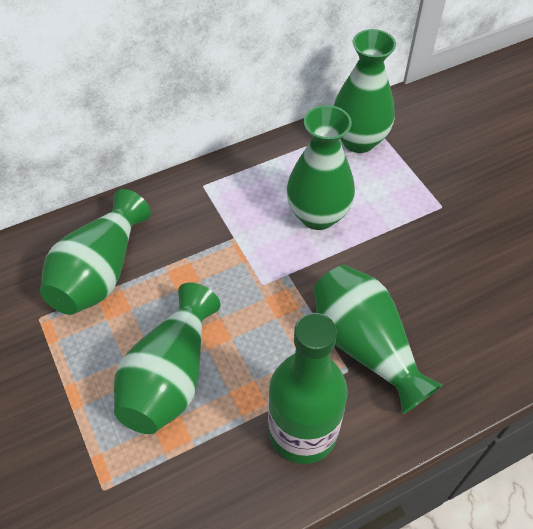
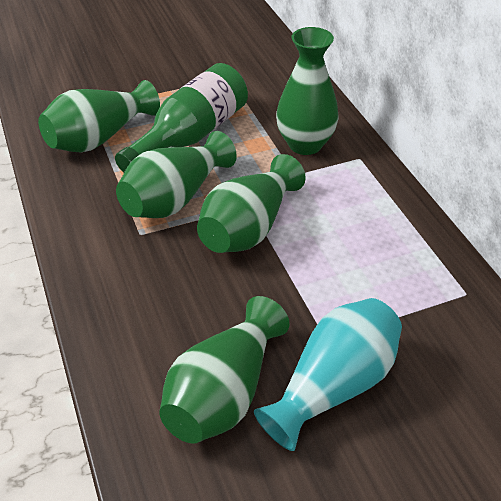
turquoise vase: 0 -> 1

